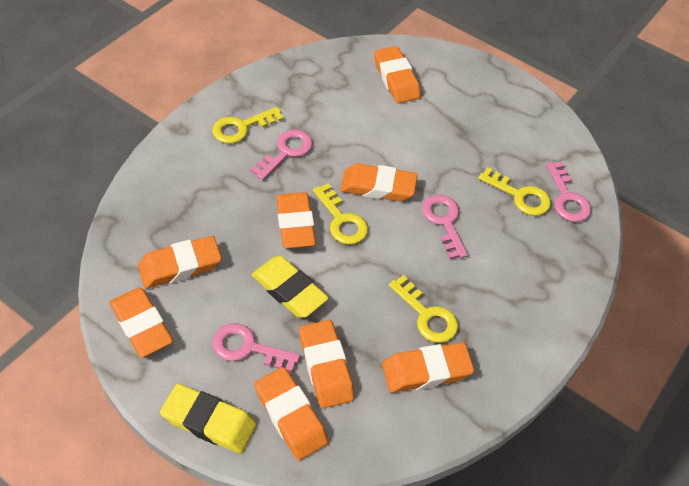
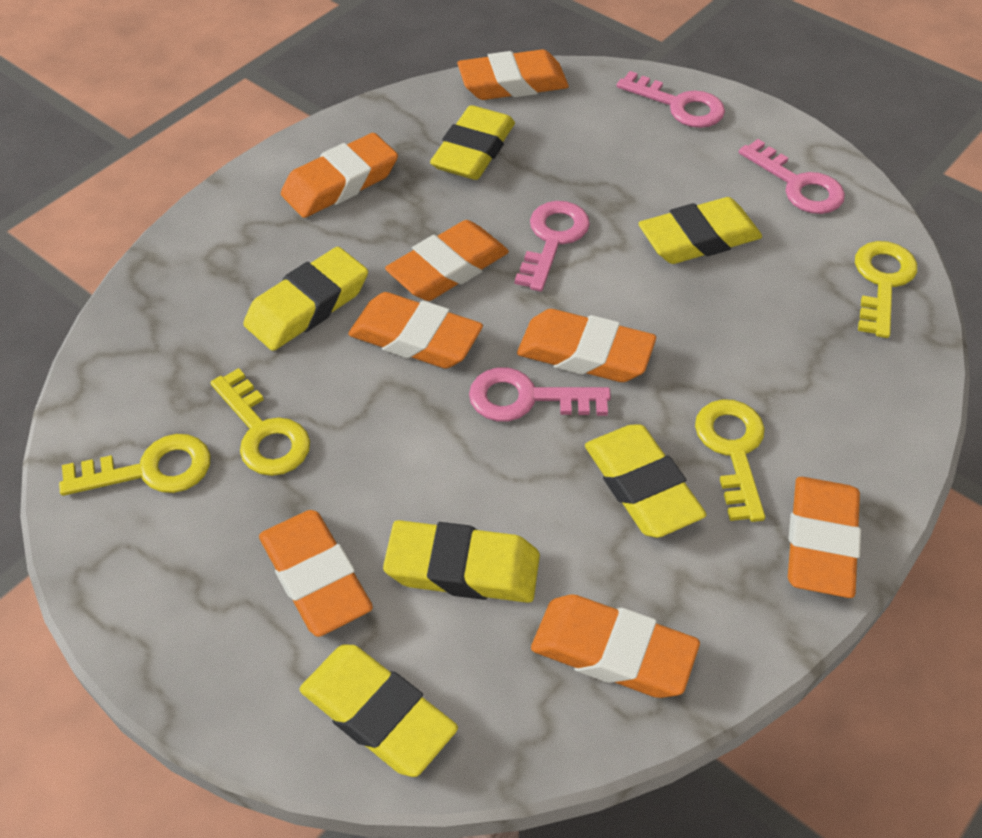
yellow eraser: 2 -> 6

